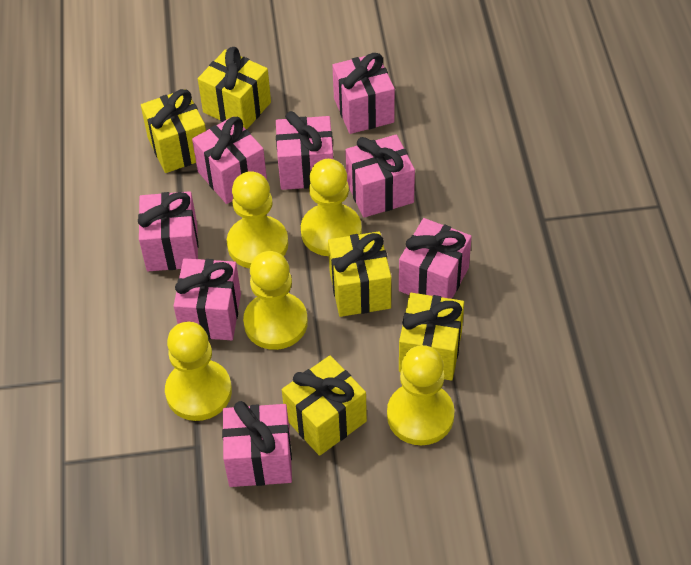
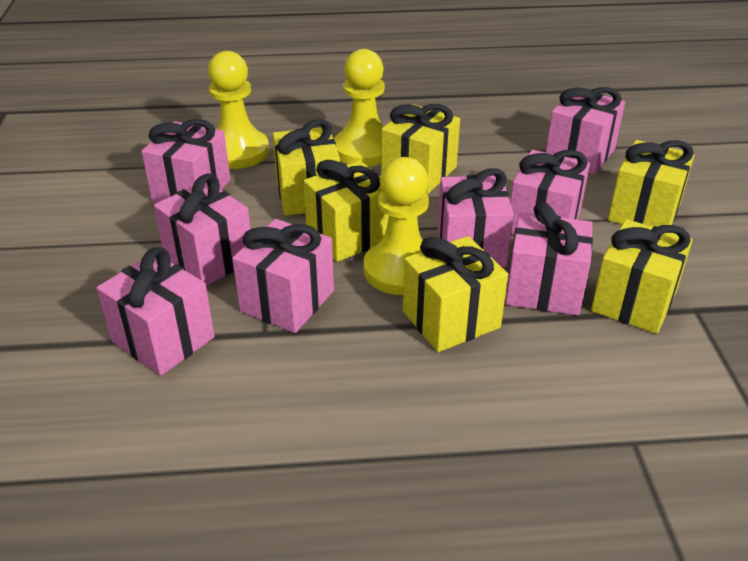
yellow gift: 5 -> 6
yellow pawn: 5 -> 3

